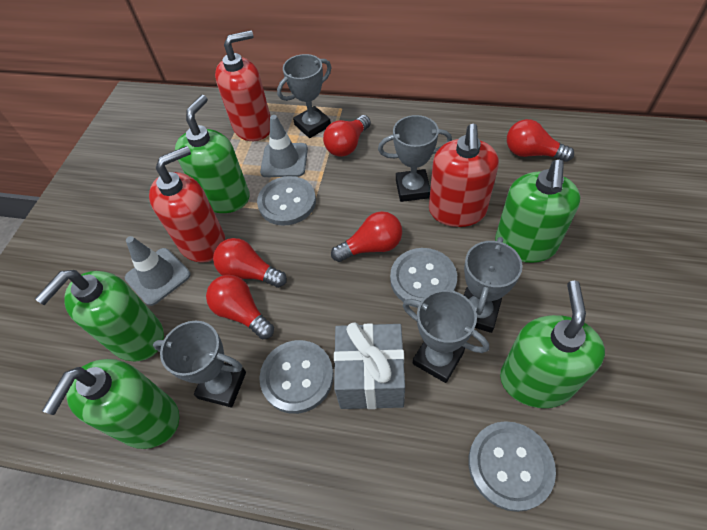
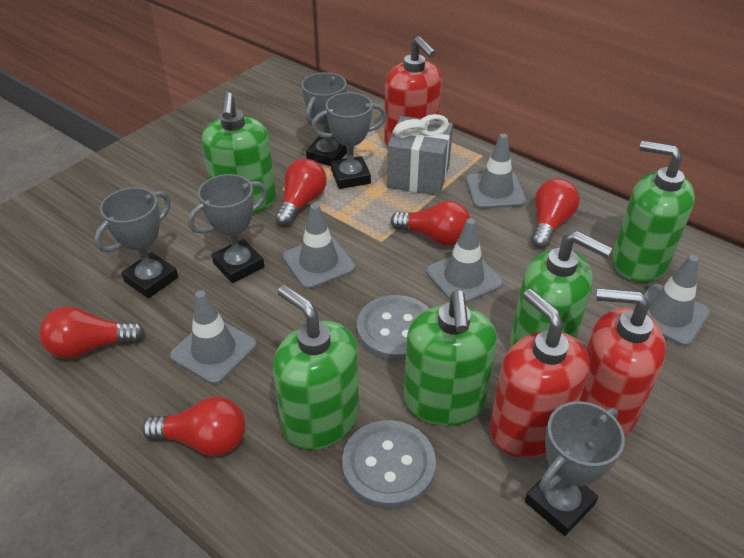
grey button: 4 -> 2
grey traffic cone: 2 -> 5

